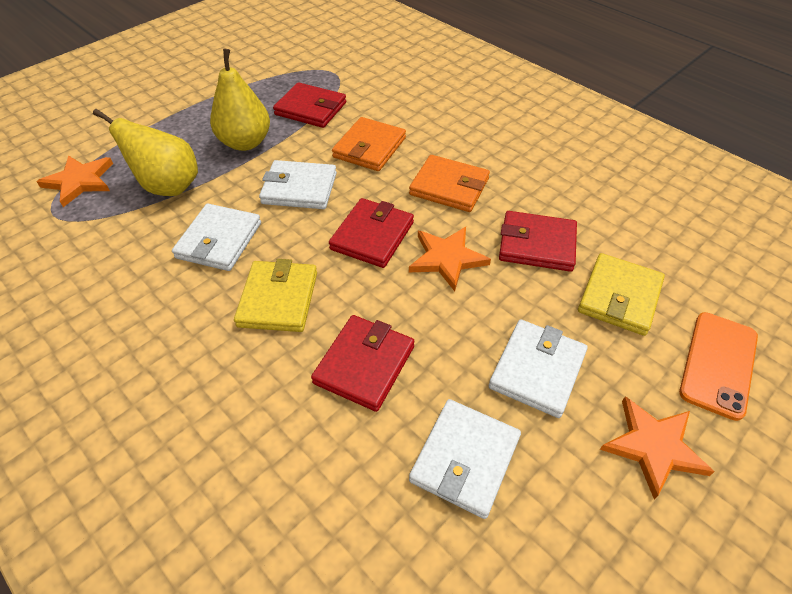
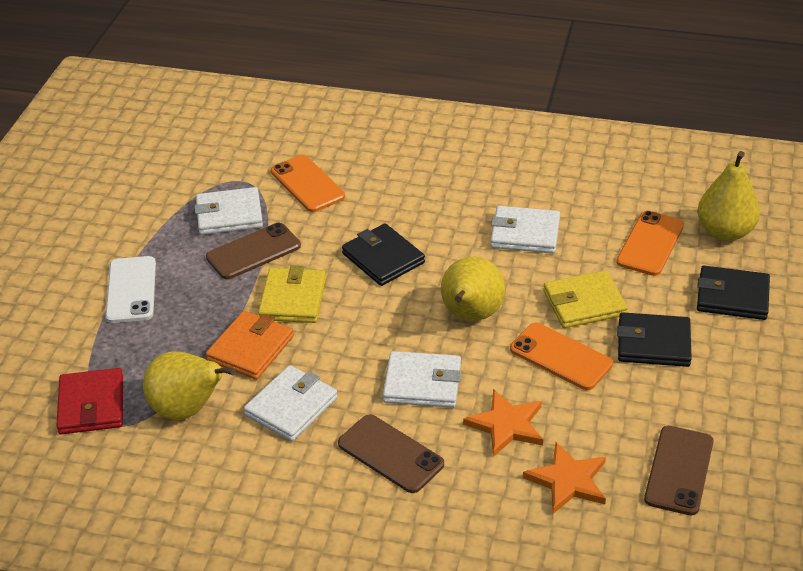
black wallet: 0 -> 3
brown phone: 0 -> 3
orange phone: 1 -> 3
orange star: 3 -> 2
orange wallet: 2 -> 1
red wallet: 4 -> 1
white phone: 0 -> 1
yellow pear: 2 -> 3

